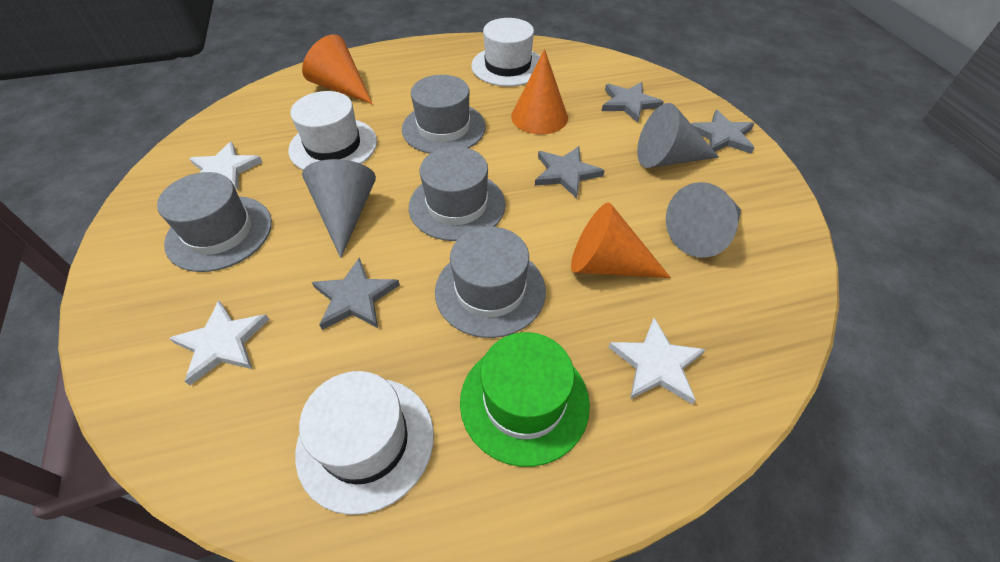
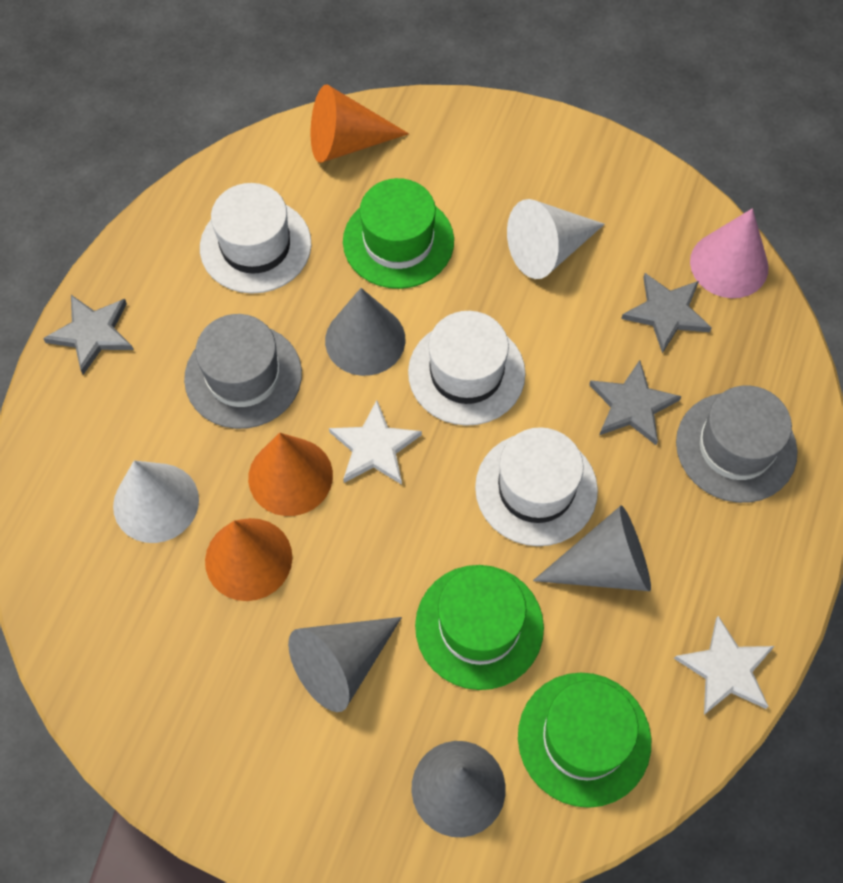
green hat: 1 -> 3
grey cone: 3 -> 4
grey hat: 4 -> 2
grey star: 4 -> 3
pink cone: 0 -> 1
white cone: 0 -> 2
white star: 3 -> 2

